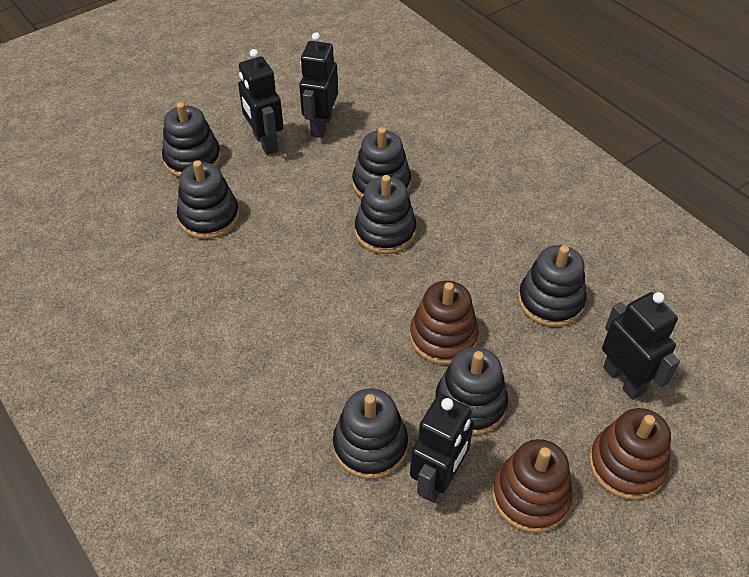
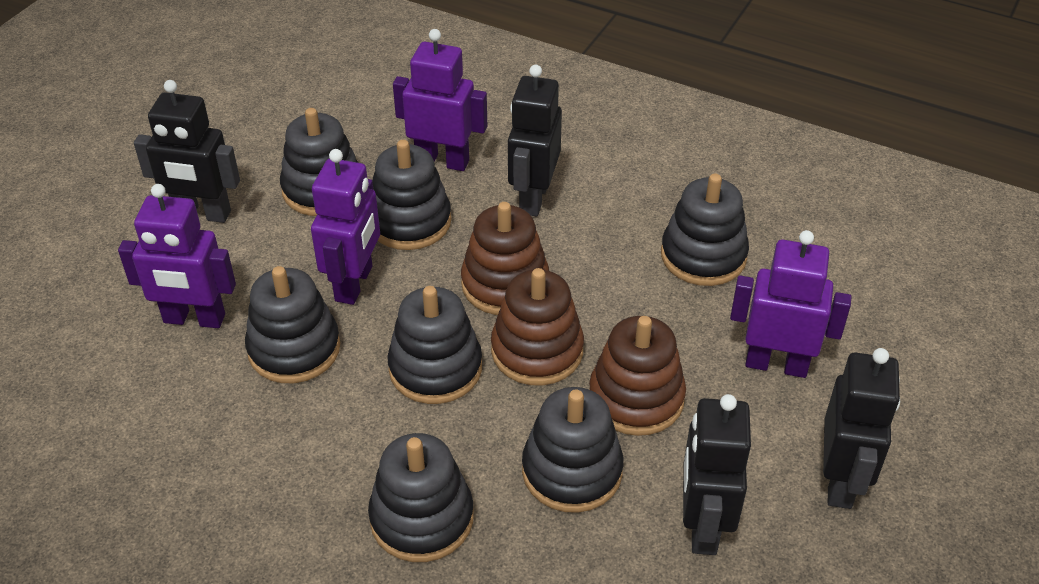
purple robot: 0 -> 4

